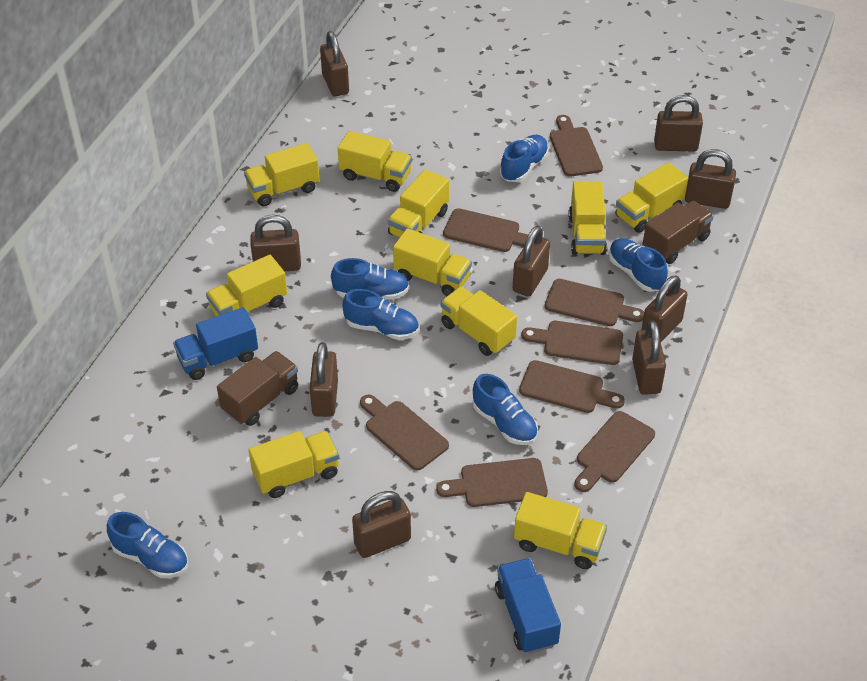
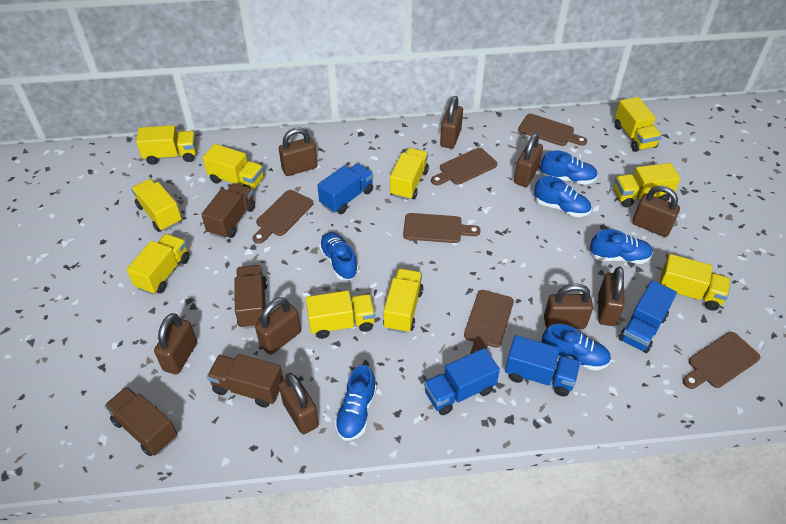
blue truck: 2 -> 4
brown cutting board: 8 -> 6
brown truck: 2 -> 4

